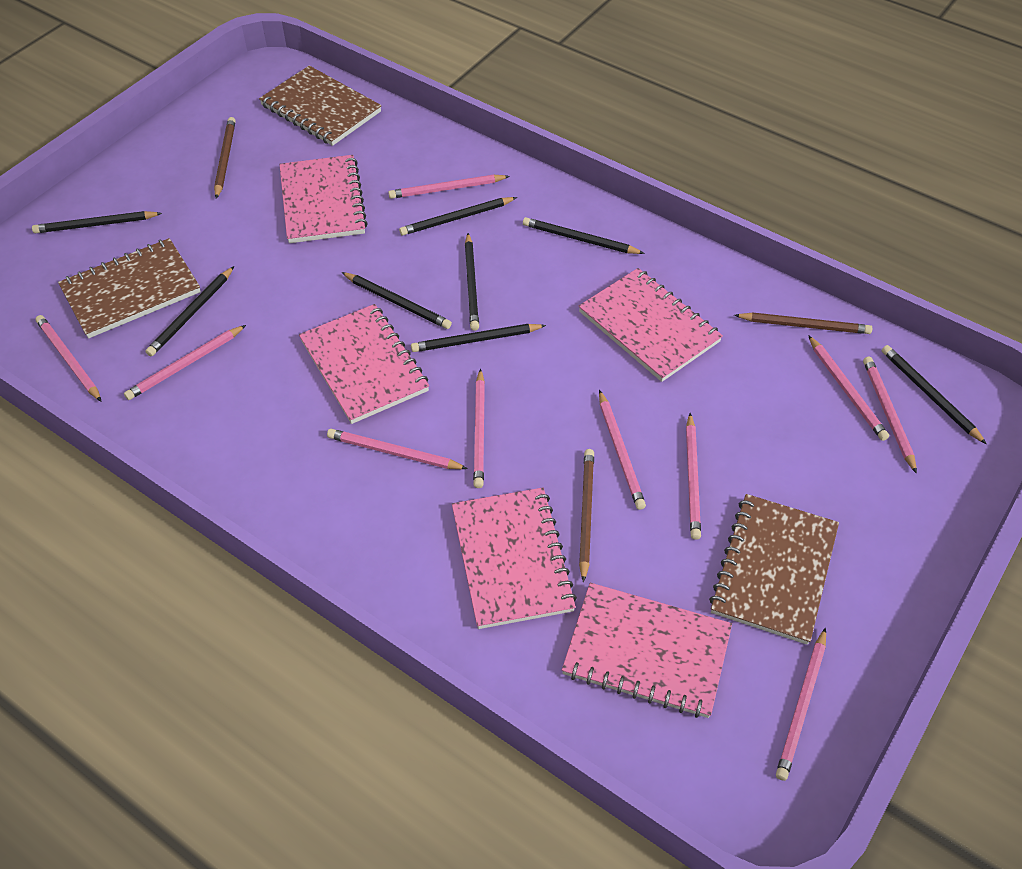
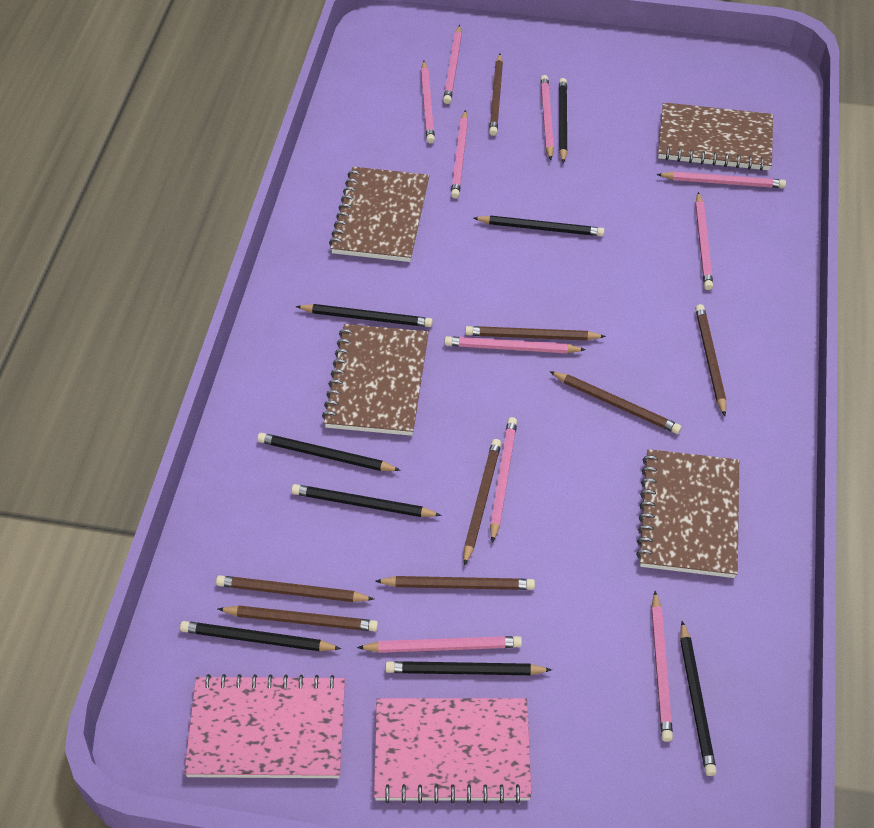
brown notebook: 3 -> 4
brown pencil: 3 -> 8
pink notebook: 5 -> 2

